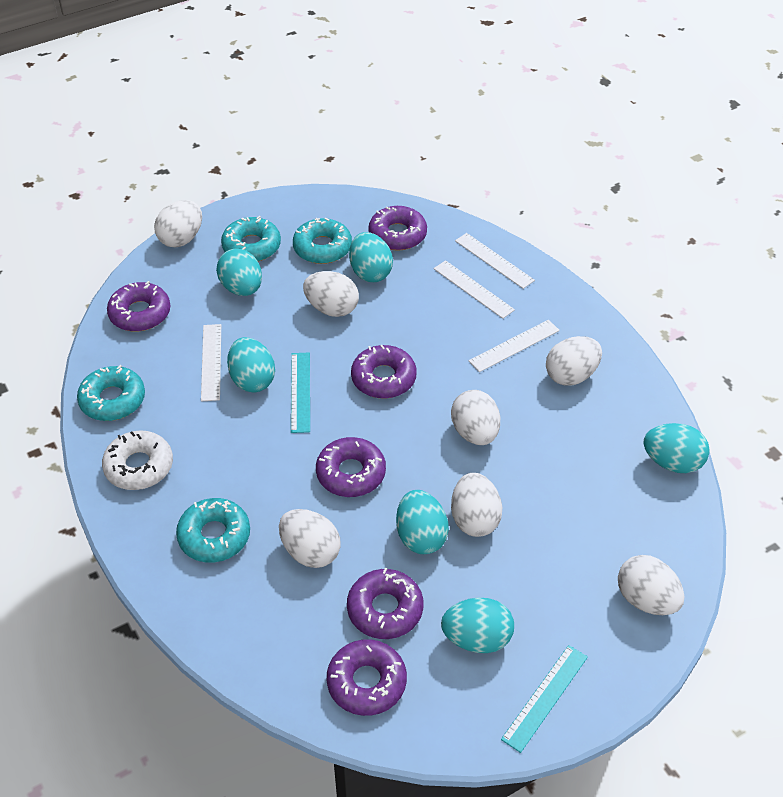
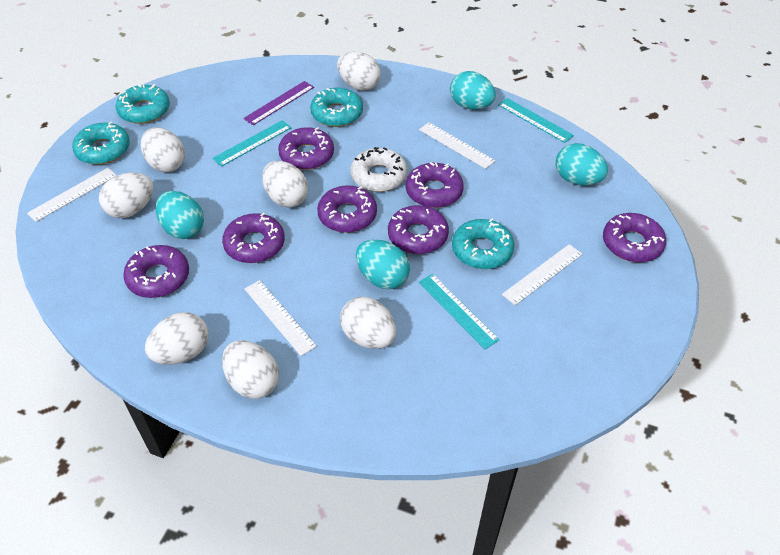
purple donut: 6 -> 7
purple ruler: 0 -> 1
turquoise egg: 6 -> 4
turquoise ruler: 2 -> 3

